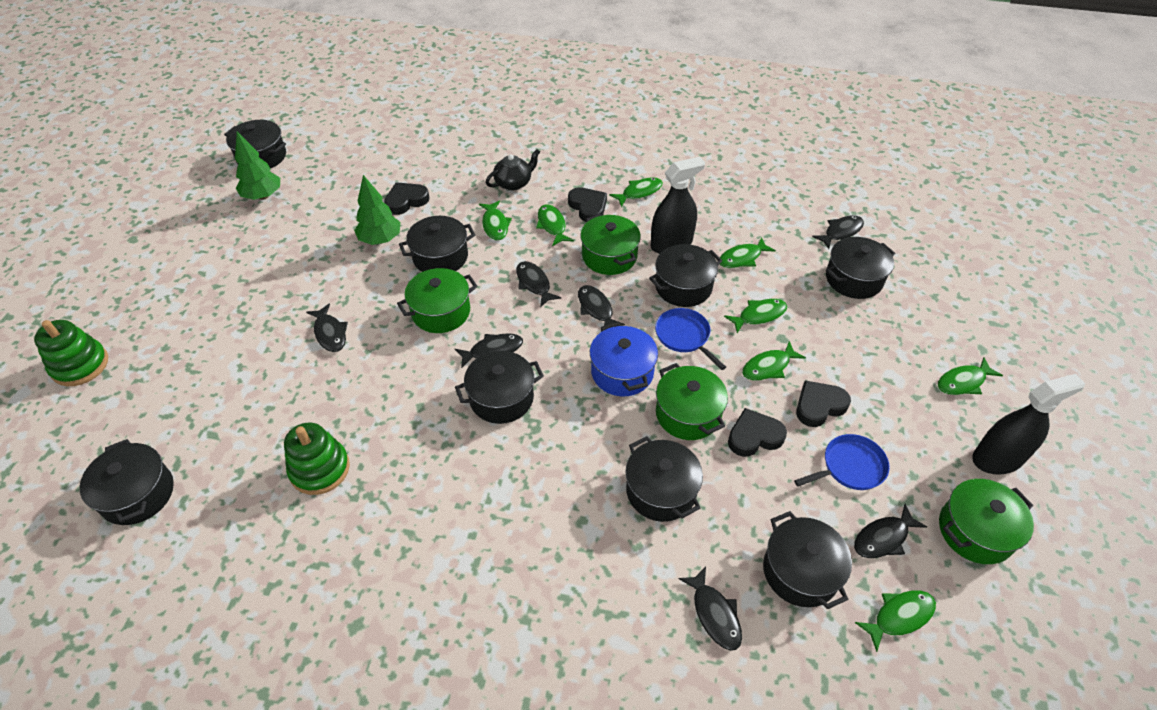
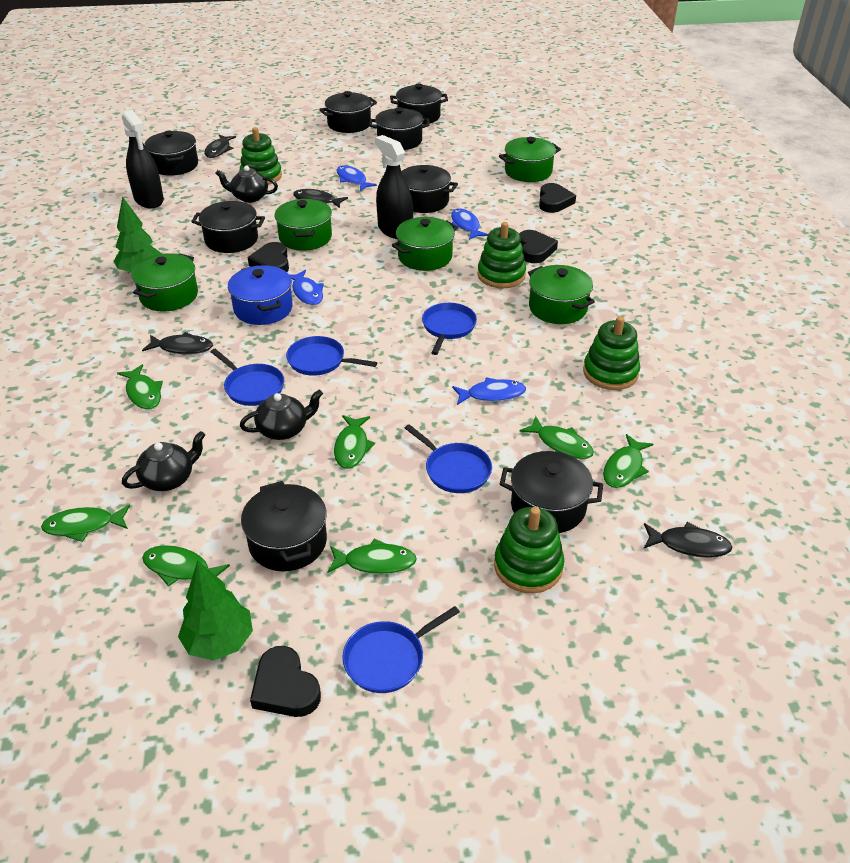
black fish: 7 -> 4
black teapot: 1 -> 3
blue fish: 0 -> 4
blue pan: 2 -> 5
green fish: 8 -> 7
green pot: 4 -> 5
green stacking toy: 2 -> 4

